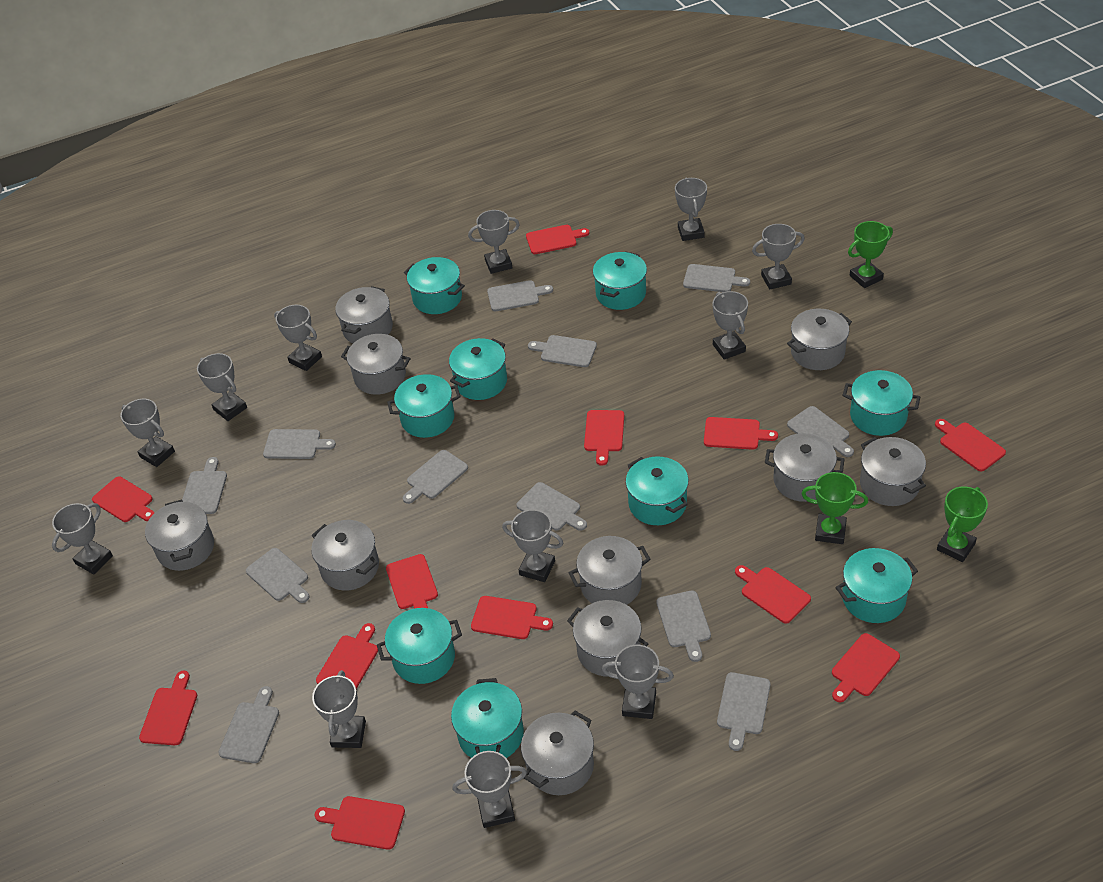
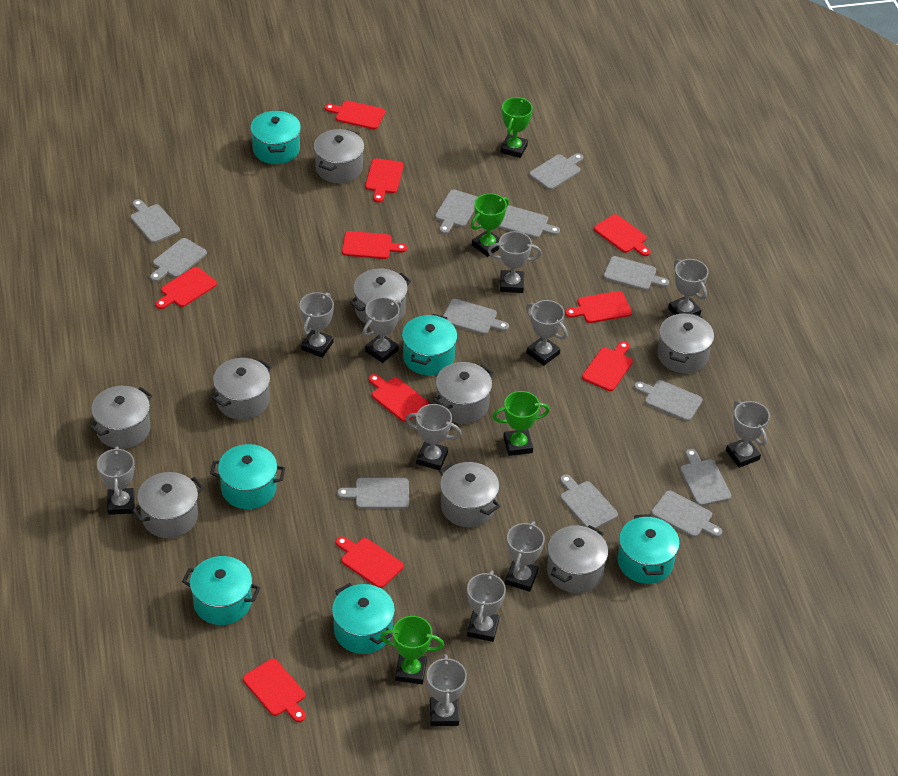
green trophy: 3 -> 4
grey pot: 10 -> 9
grey trophy: 12 -> 11
red cutting board: 12 -> 10
turquoise pot: 9 -> 6

